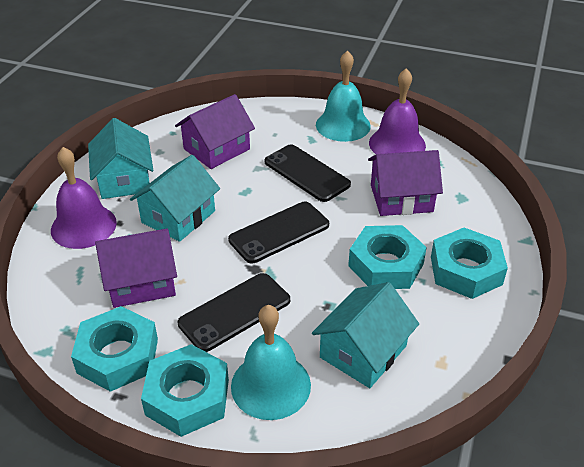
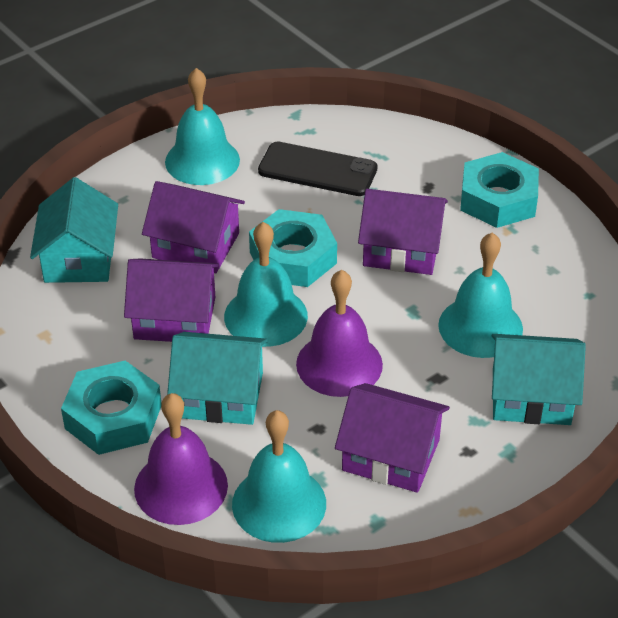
black phone: 3 -> 1
purple house: 3 -> 4
turquoise bell: 2 -> 4
turquoise nut: 4 -> 3

